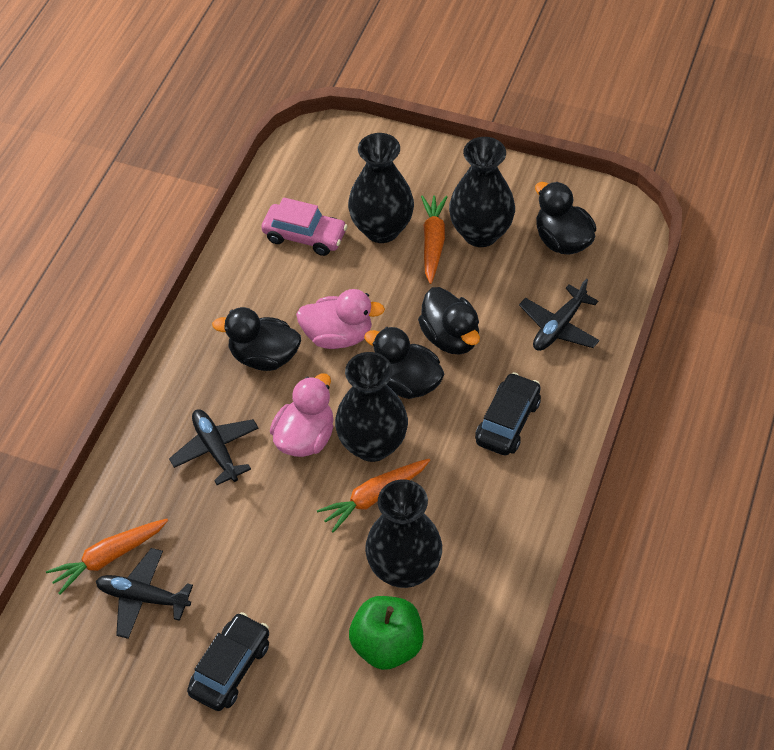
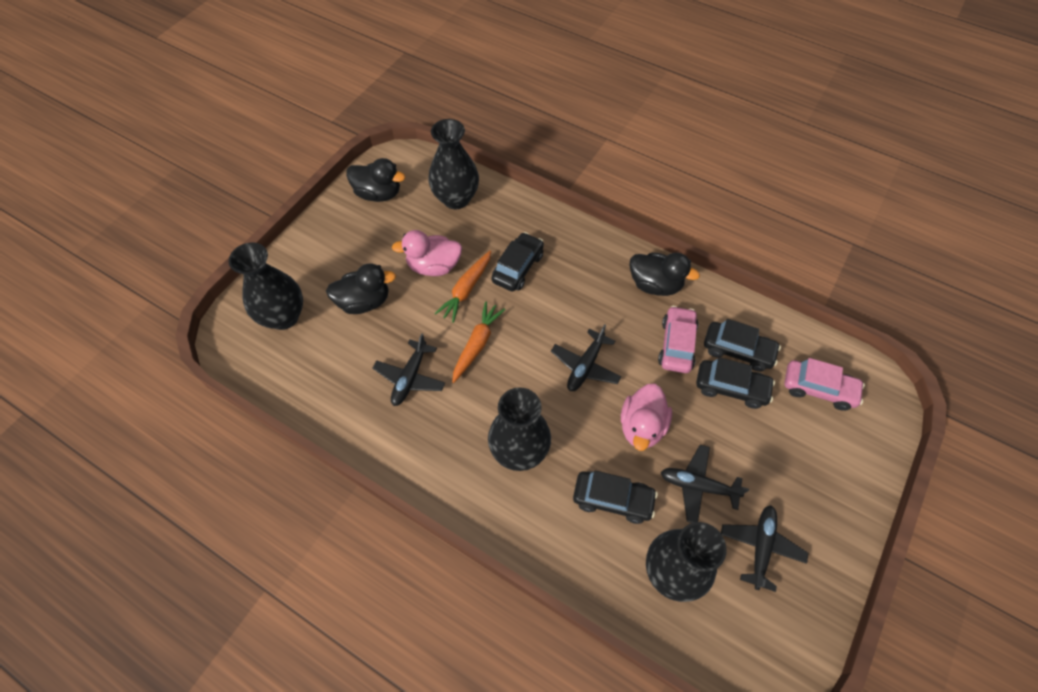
black car: 2 -> 4
black duck: 4 -> 3
black plane: 3 -> 4
green apple: 1 -> 0
orange carrot: 3 -> 2
pink car: 1 -> 2

